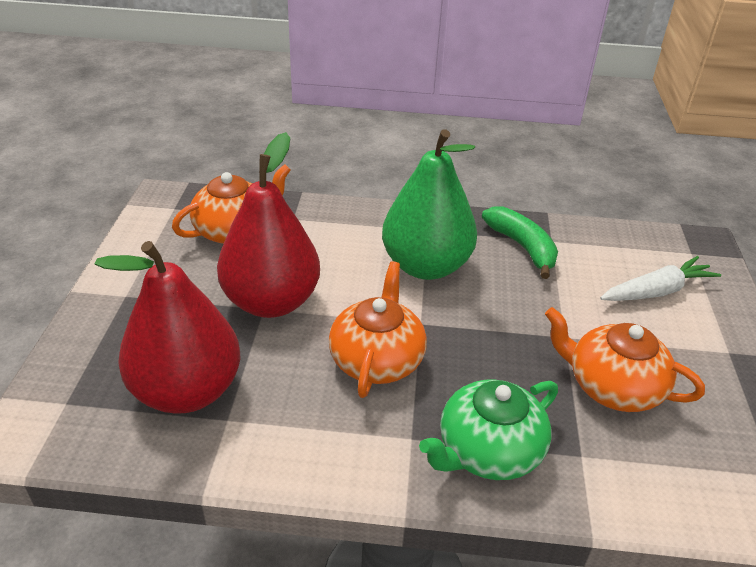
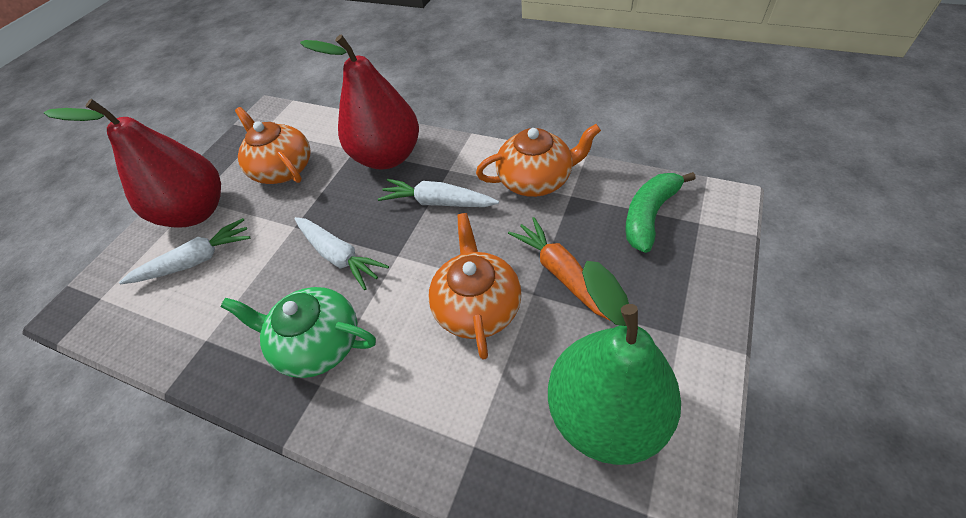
orange carrot: 0 -> 1
white carrot: 1 -> 3

